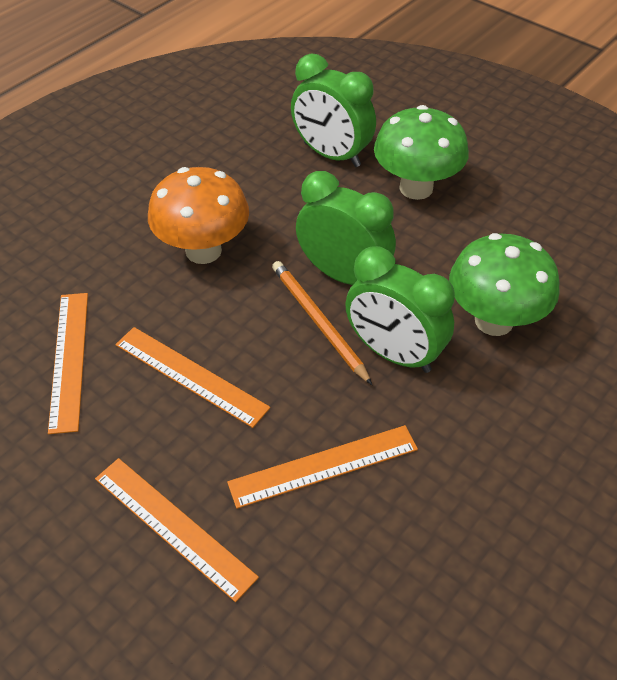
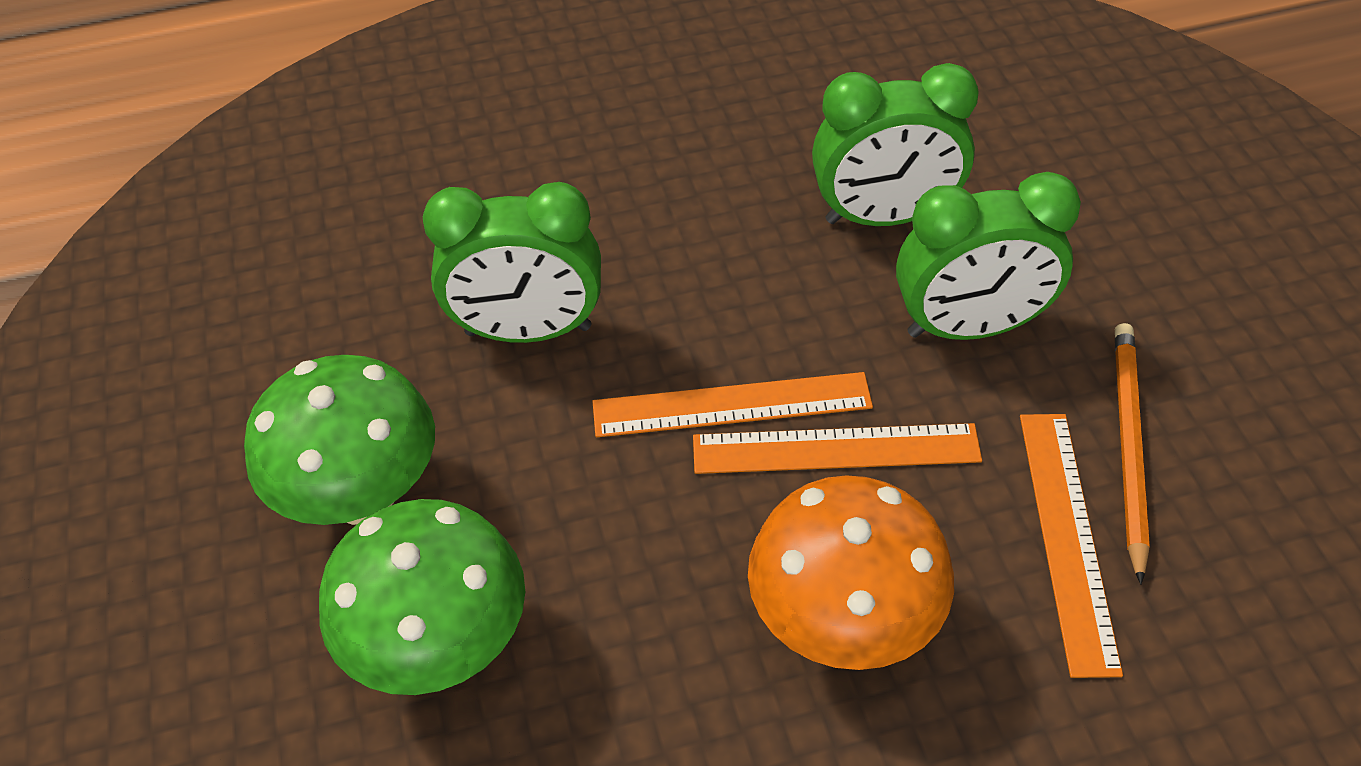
orange ruler: 4 -> 3

